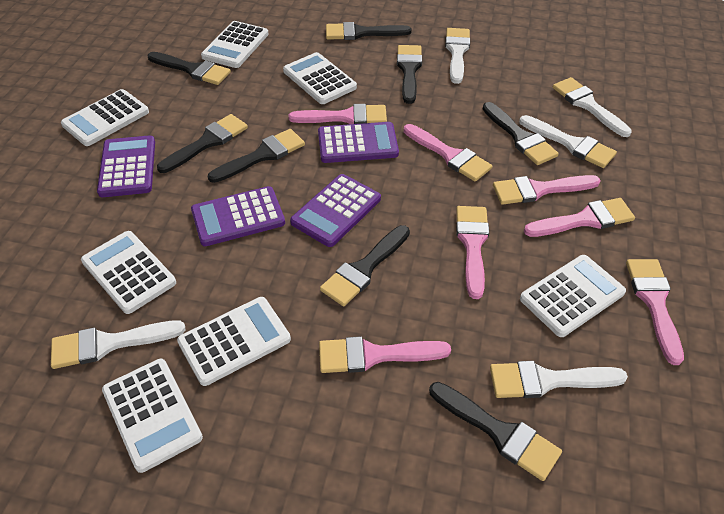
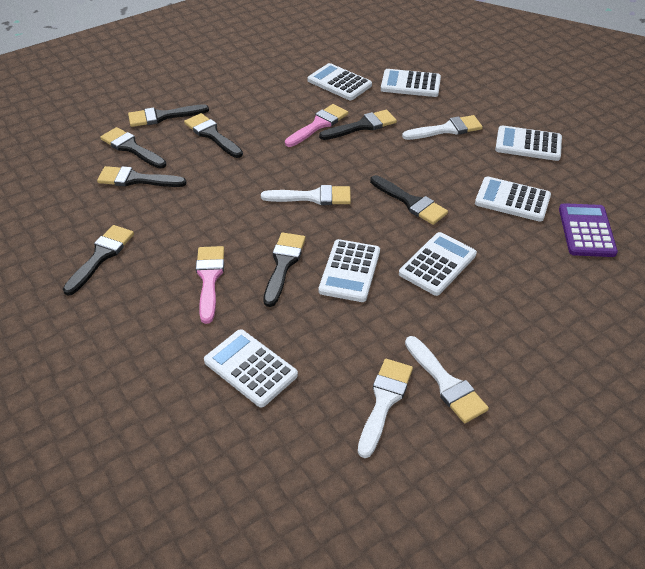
pink brush: 7 -> 2
purple calculator: 4 -> 1
white brush: 5 -> 4

